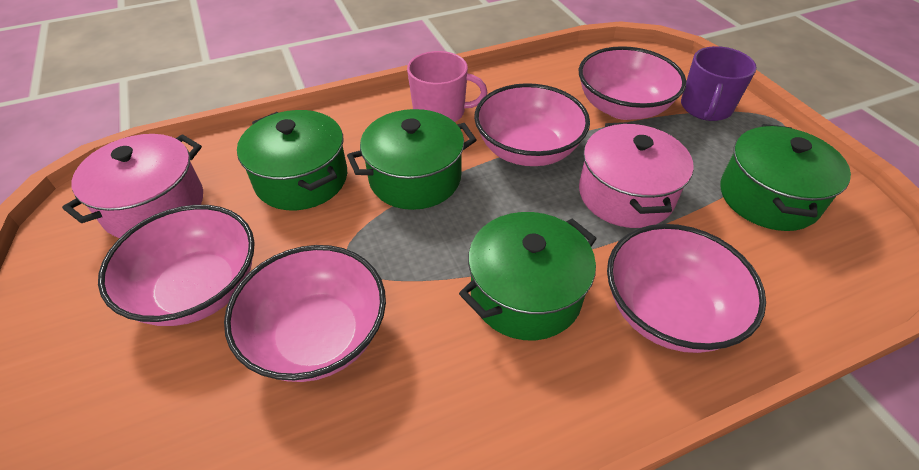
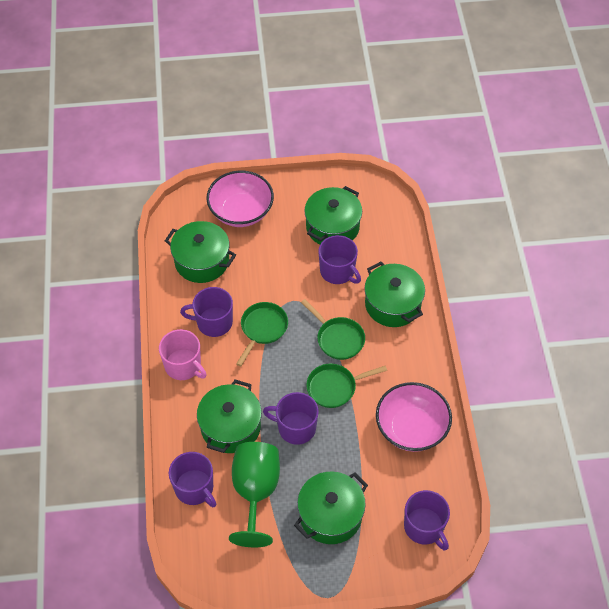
green goblet: 0 -> 1
green pan: 0 -> 3
green pot: 4 -> 5
pink bowl: 5 -> 2
pink pot: 2 -> 0
purple mug: 1 -> 5

